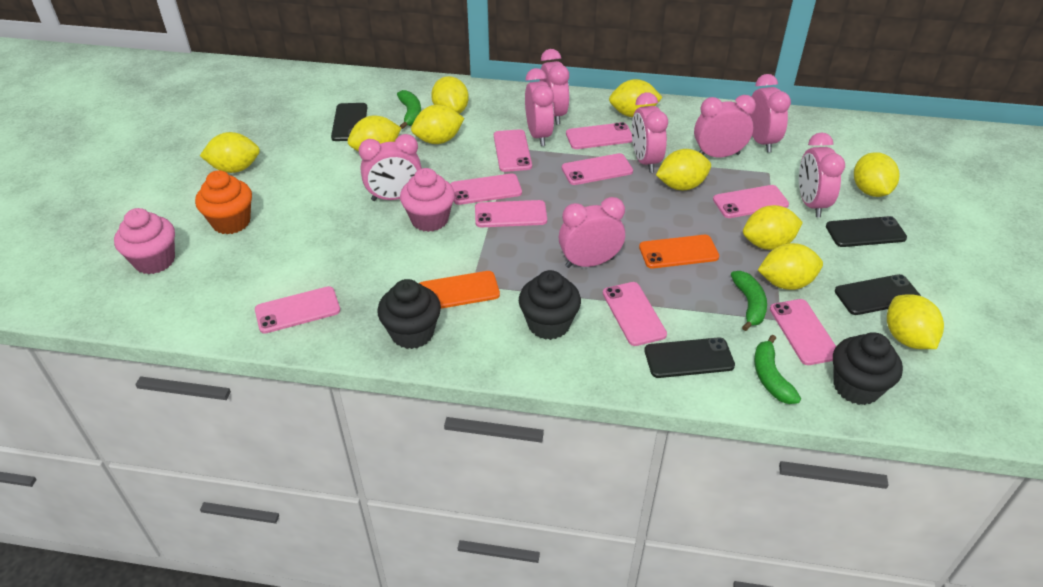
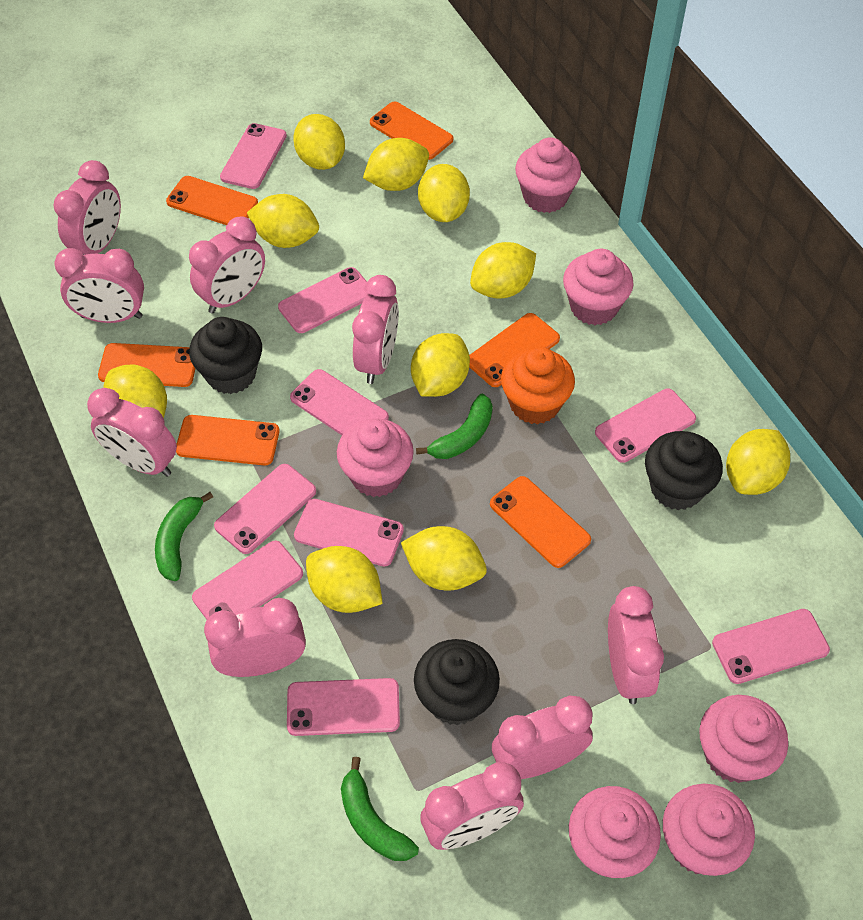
black phone: 4 -> 0
orange phone: 2 -> 6
pink clock: 8 -> 9
pink cupcake: 2 -> 6

